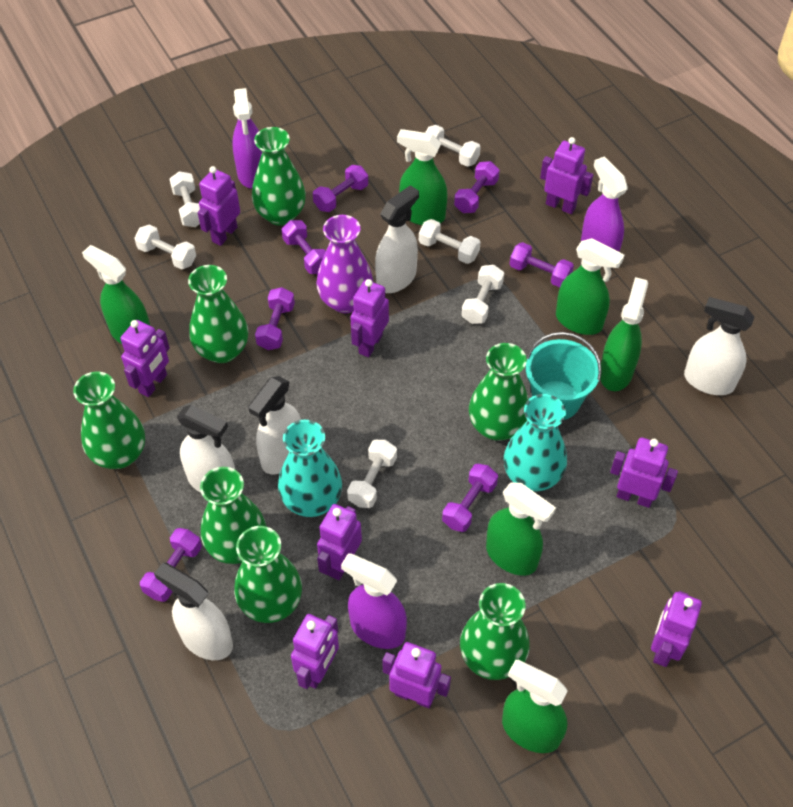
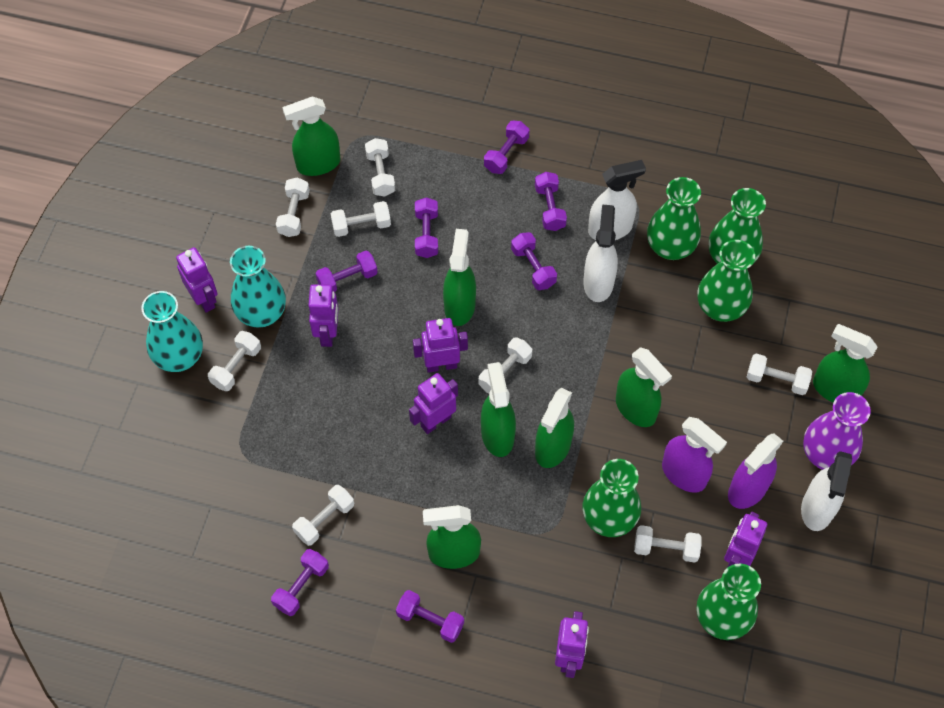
green spray bottle: 6 -> 7
green vase: 7 -> 5
purple robot: 9 -> 6
purple spray bottle: 3 -> 2
turquoise bucket: 1 -> 0
white dumbbell: 6 -> 8
white spray bottle: 5 -> 3

